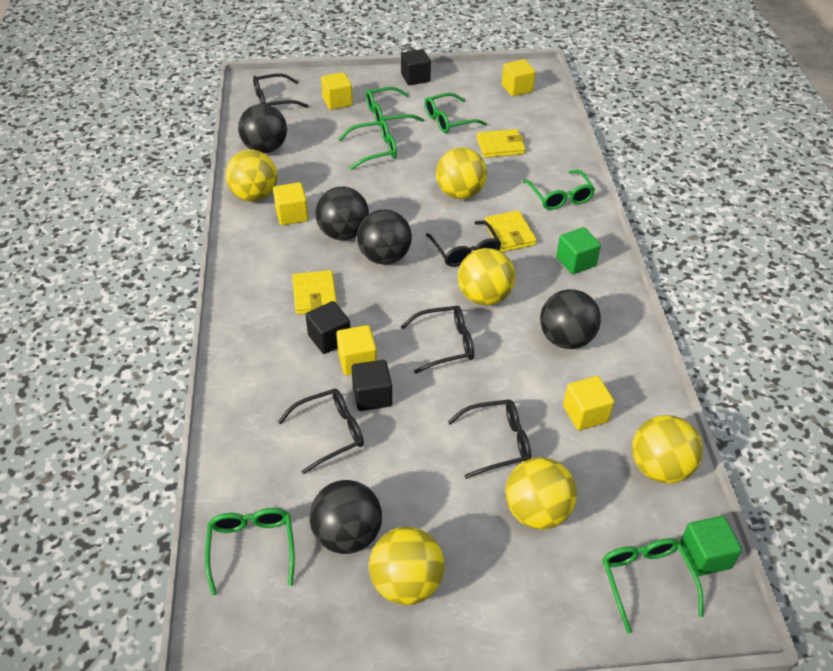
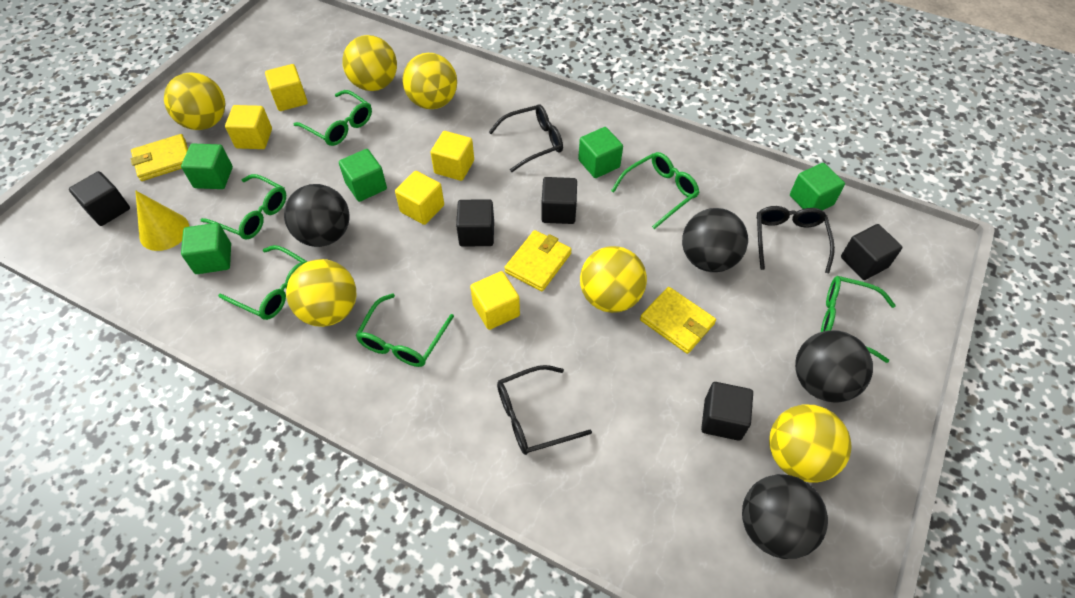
black ball: 5 -> 4
black cube: 3 -> 5
black glasses: 5 -> 3
green cube: 2 -> 5
yellow cone: 0 -> 1

